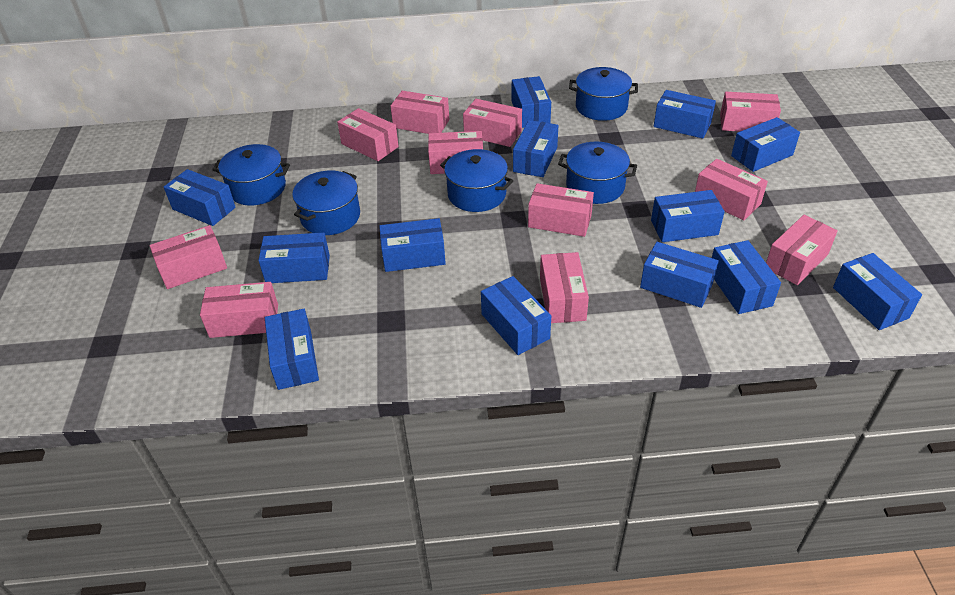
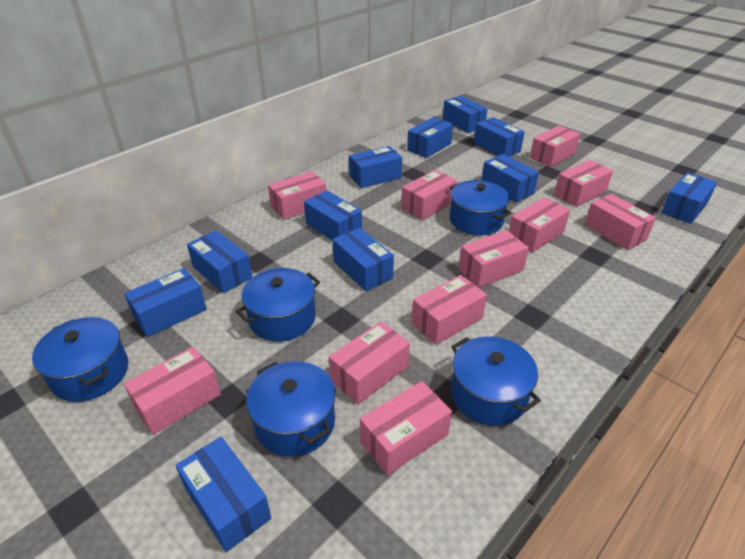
blue box: 13 -> 11

